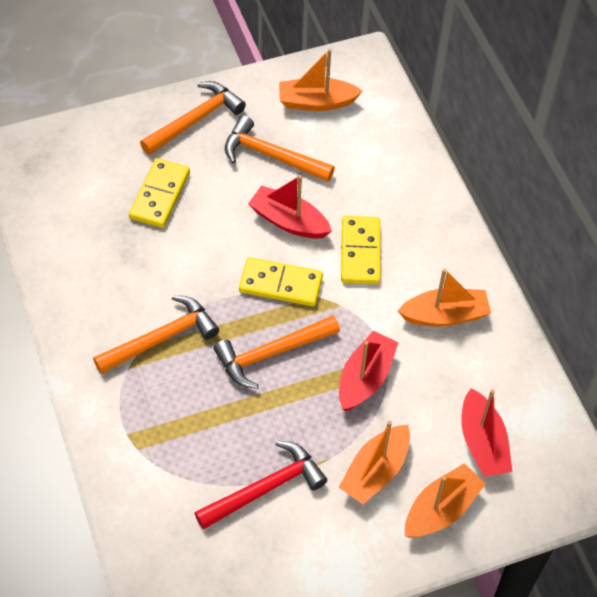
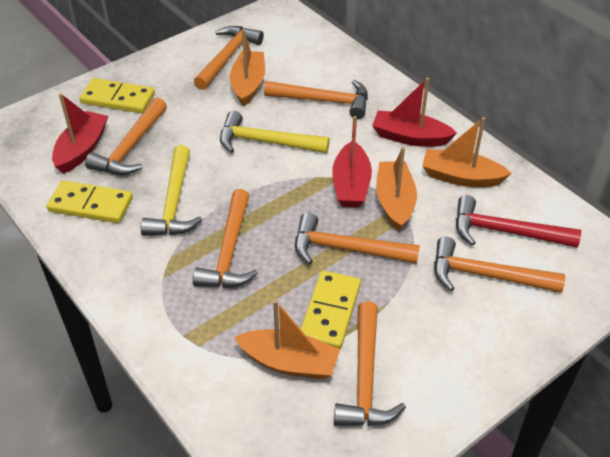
orange hammer: 4 -> 7
yellow hammer: 0 -> 2

